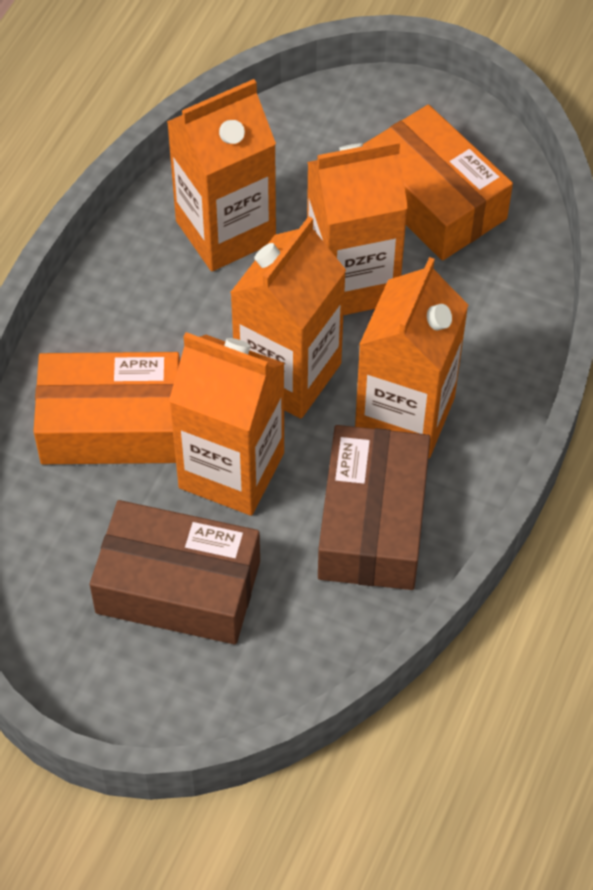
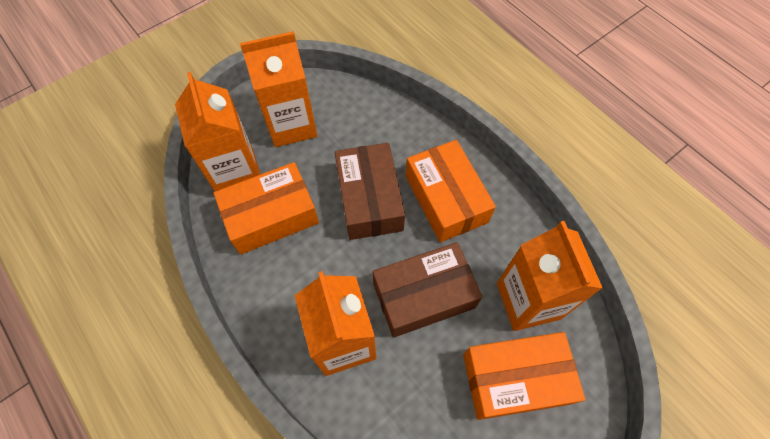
orange box: 2 -> 3
orange carton: 5 -> 4

